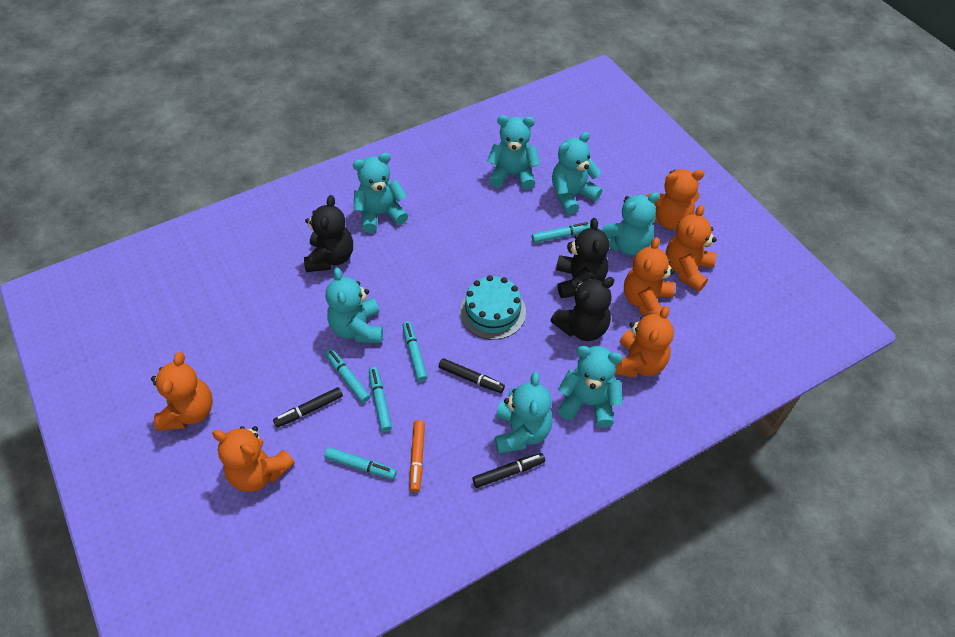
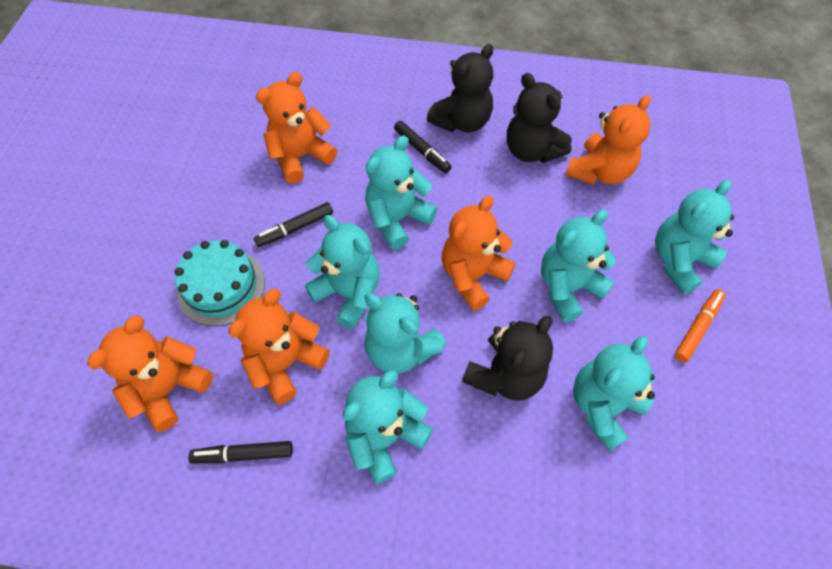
orange teddy bear: 6 -> 5
turquoise marker: 5 -> 0

